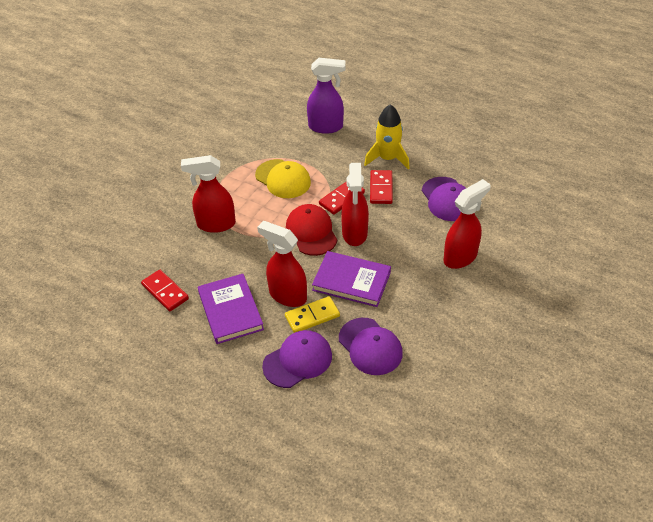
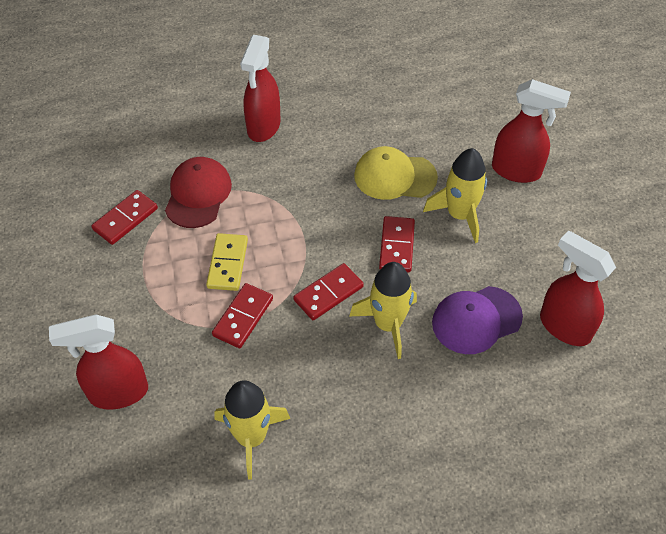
purple book: 2 -> 0
purple cap: 3 -> 1
purple spray bottle: 1 -> 0
red domino: 3 -> 4
yellow rocket: 1 -> 3

